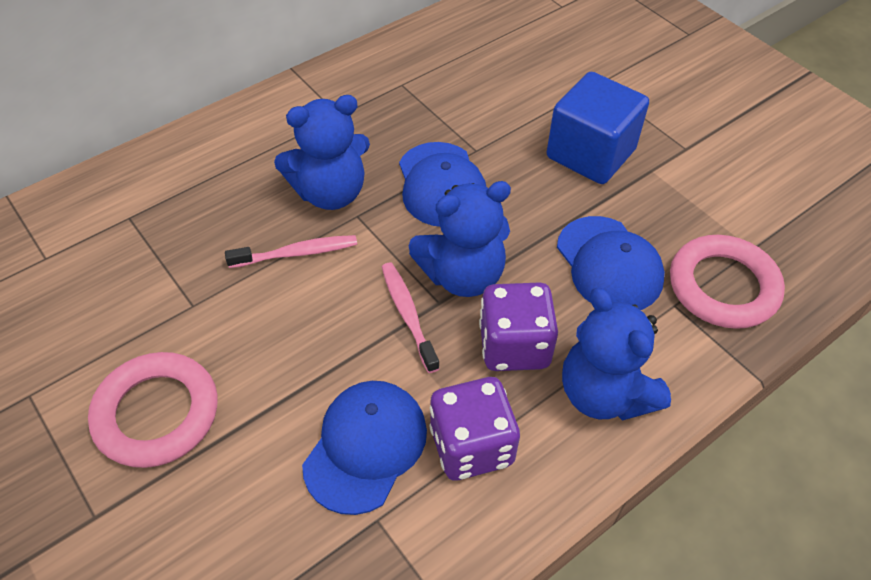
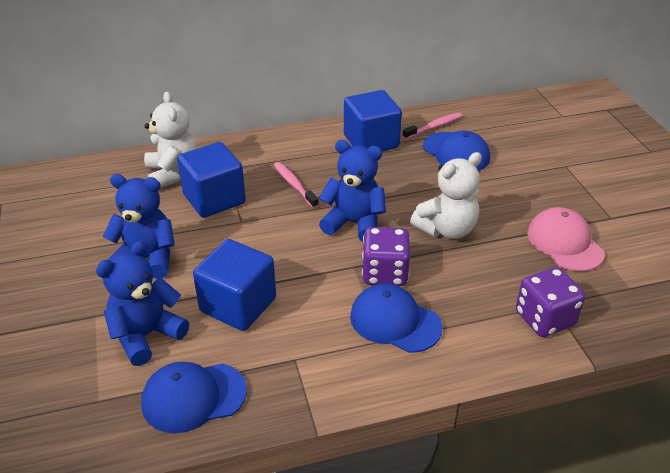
blue cube: 1 -> 3
pink cap: 0 -> 1
pink ring: 2 -> 0
white teddy bear: 0 -> 2

